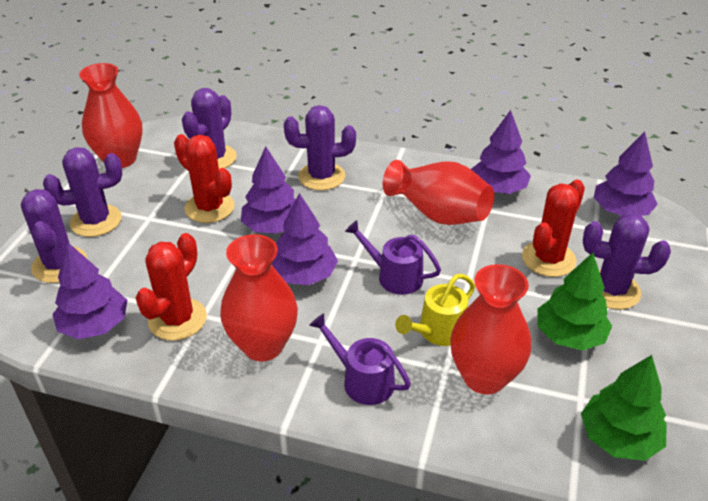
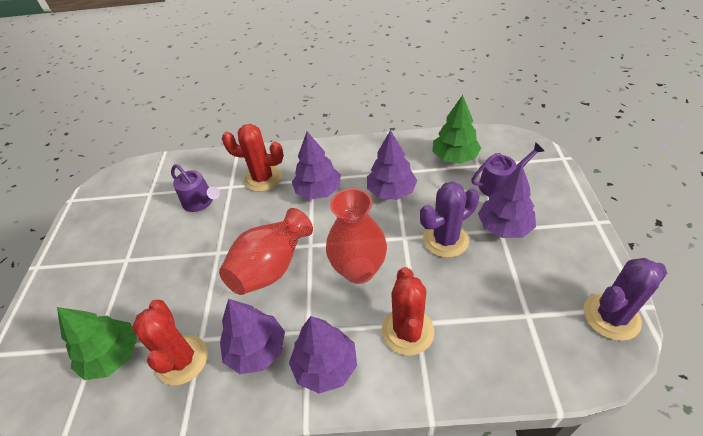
purple cactus: 5 -> 2
red vase: 4 -> 2
yellow watering can: 1 -> 0

